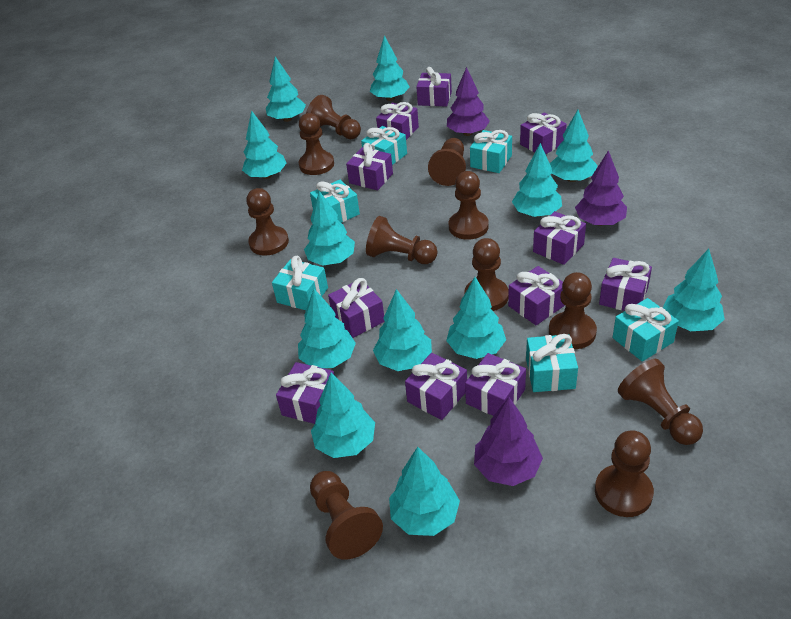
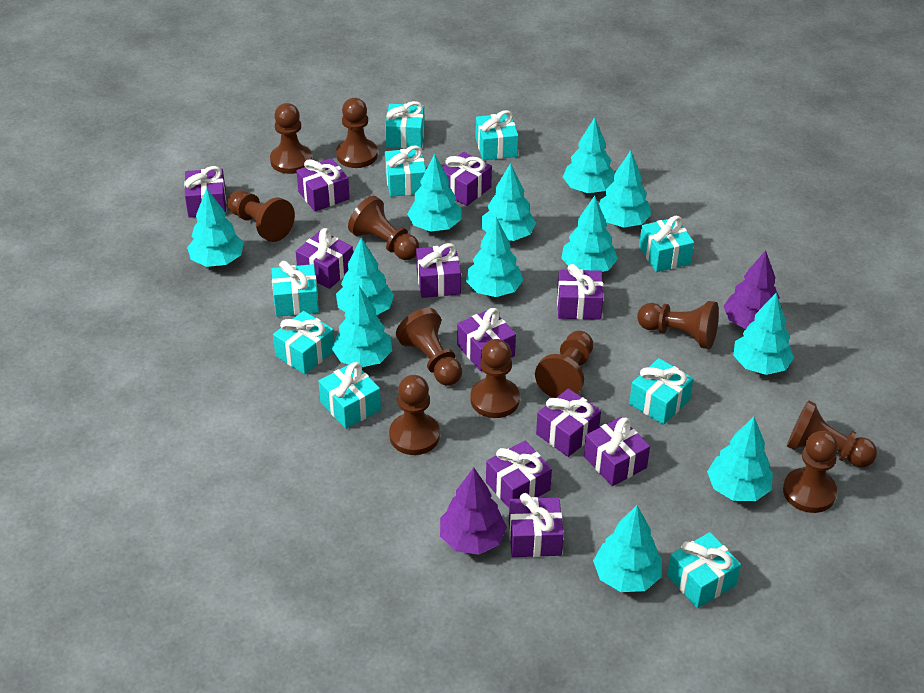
purple tree: 3 -> 2
turquoise gift: 6 -> 9

